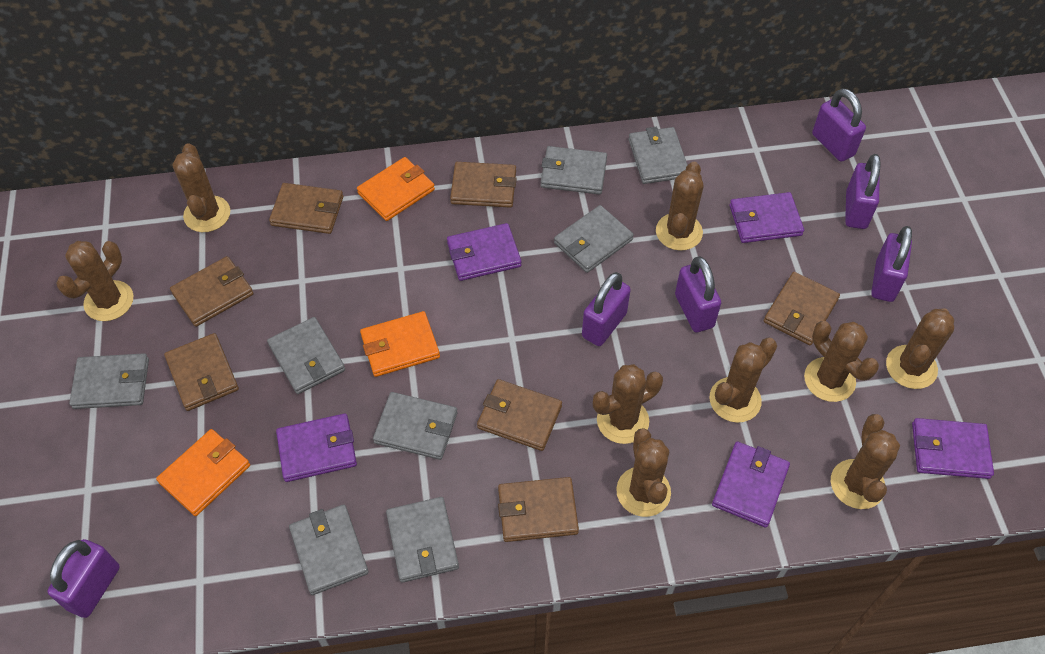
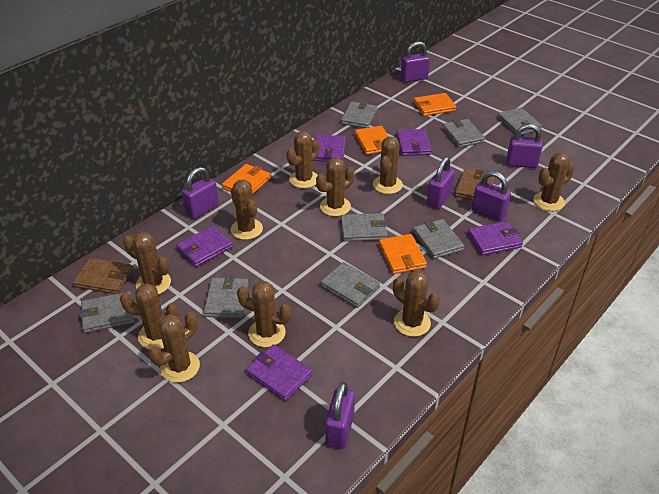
brown cactus: 9 -> 10
brown wallet: 7 -> 2
orange wallet: 3 -> 4

